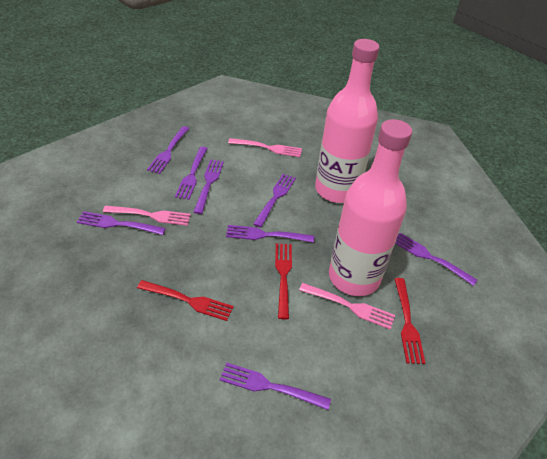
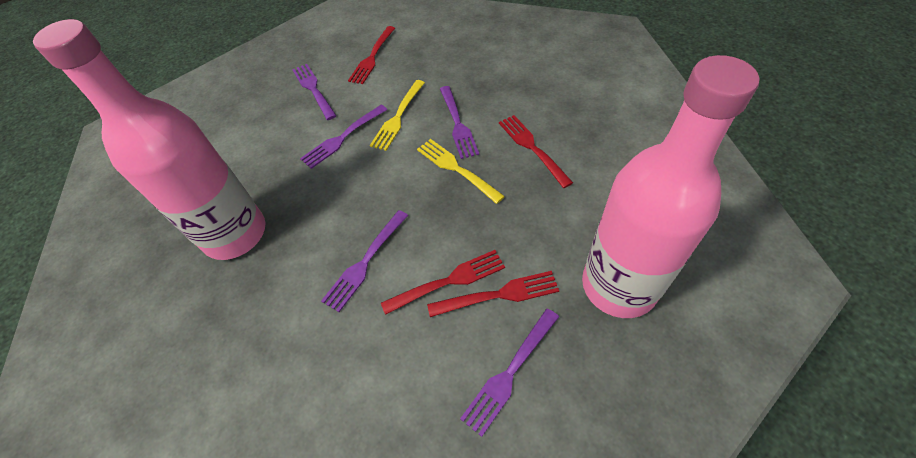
pink fork: 3 -> 0
purple fork: 8 -> 5
red fork: 3 -> 4
yellow fork: 0 -> 2

